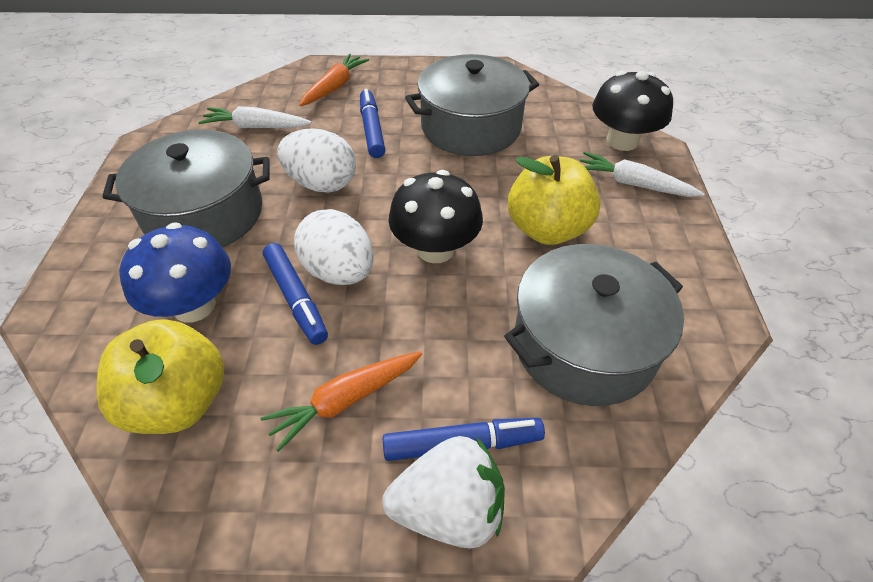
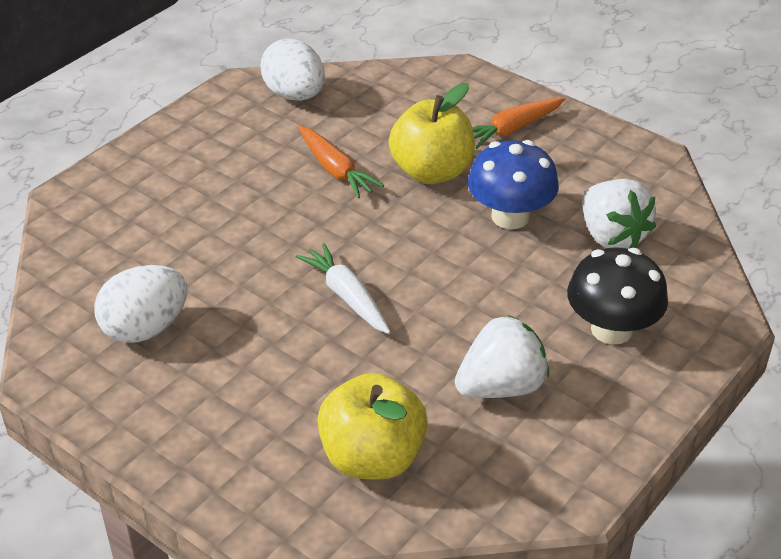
black mushroom: 2 -> 1
blue marker: 3 -> 0
grey pot: 3 -> 0
white carrot: 2 -> 1
white strawberry: 1 -> 2

